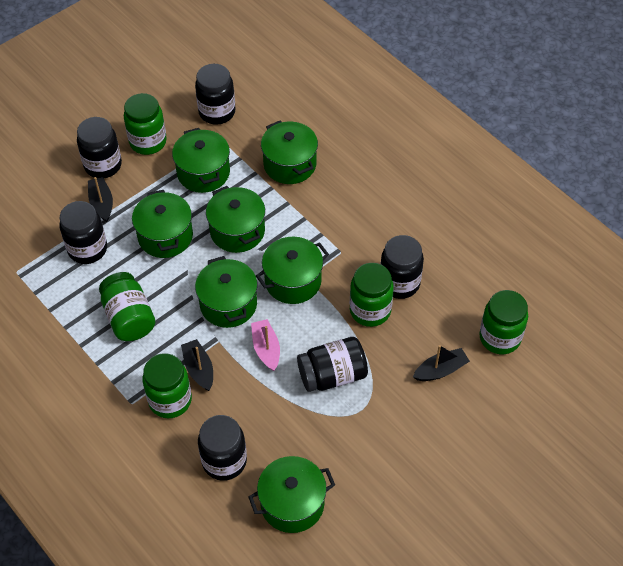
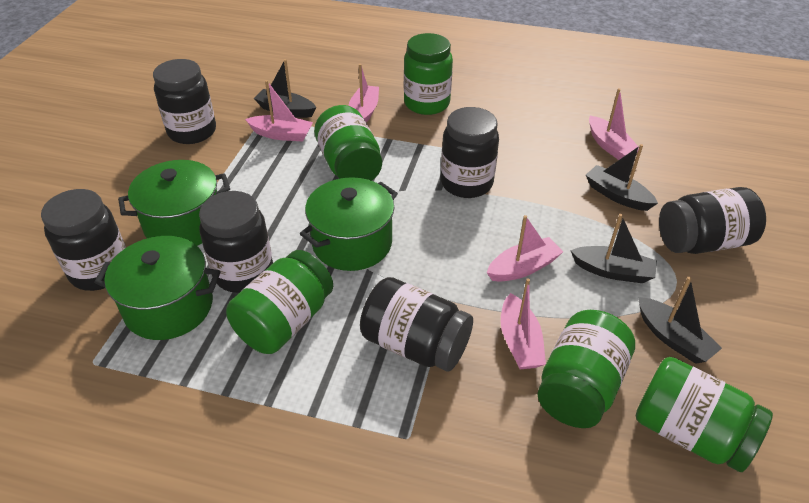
black boat: 3 -> 4
green pot: 7 -> 3
pink boat: 1 -> 5

